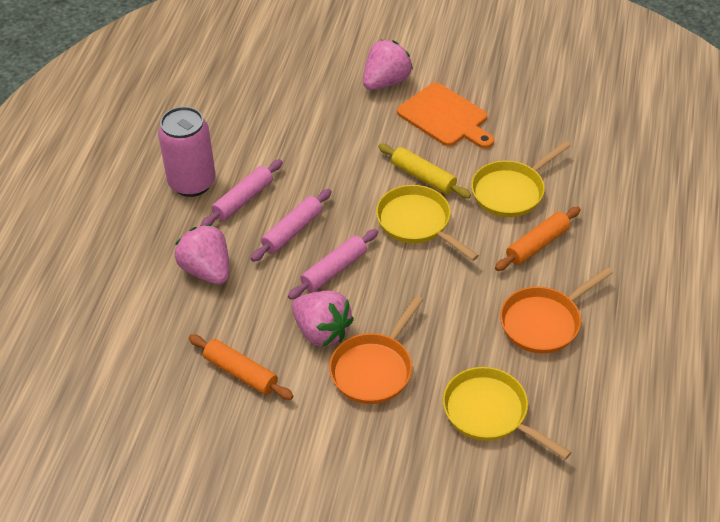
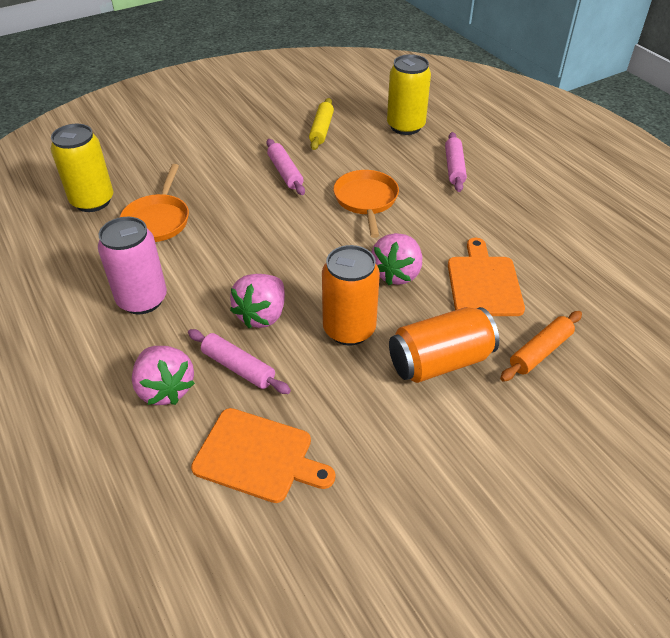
orange can: 0 -> 2
orange cutting board: 1 -> 2
orange rolling pin: 2 -> 1
yellow can: 0 -> 2
yellow pan: 3 -> 0

